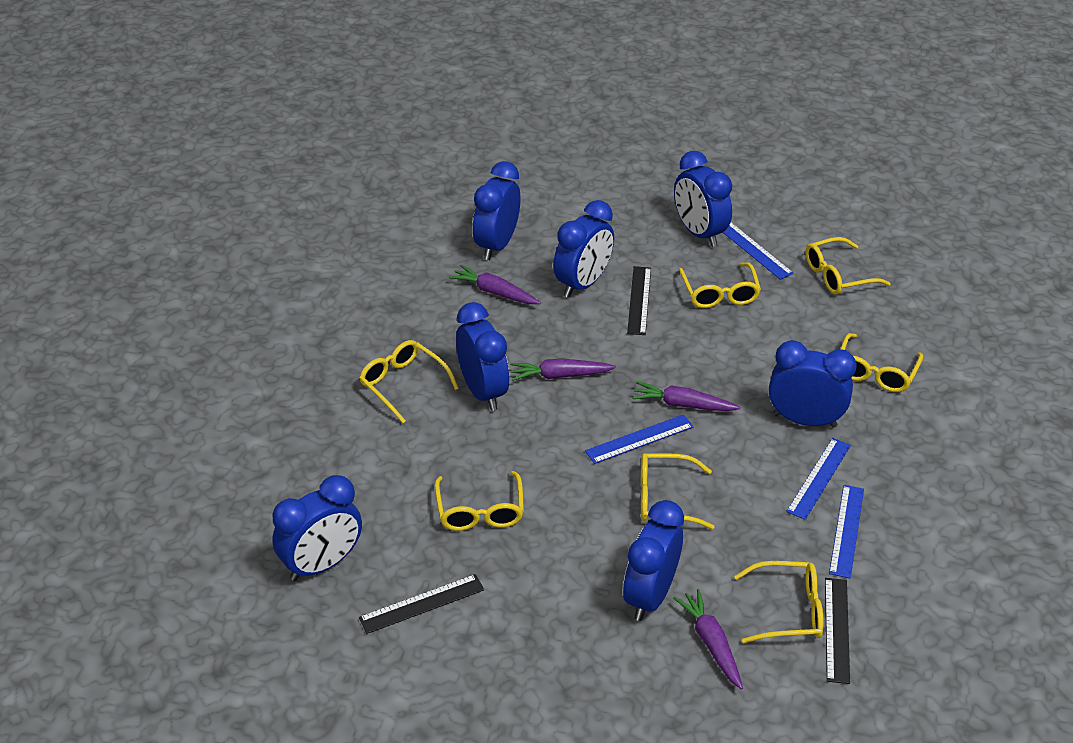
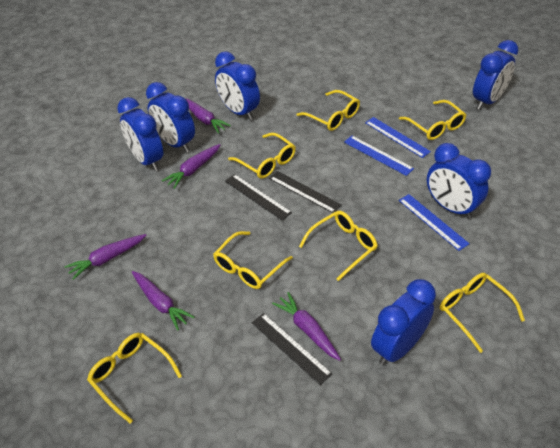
blue clock: 7 -> 6
blue ruler: 4 -> 3
purple carrot: 4 -> 5

